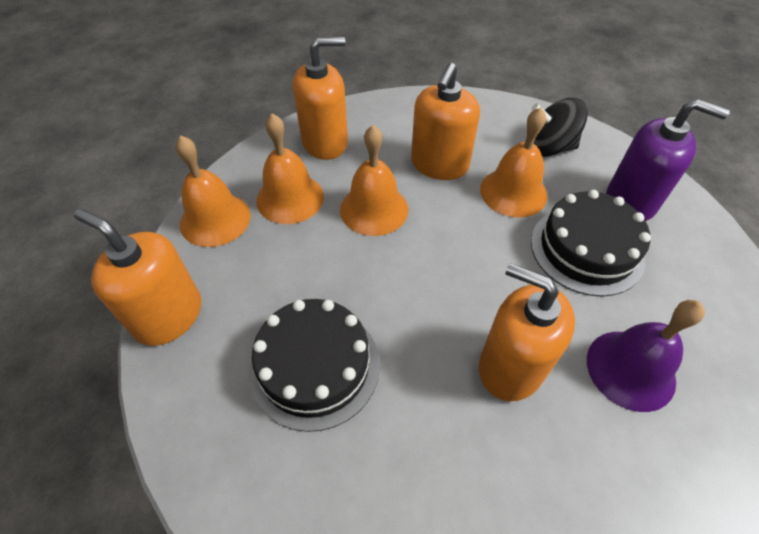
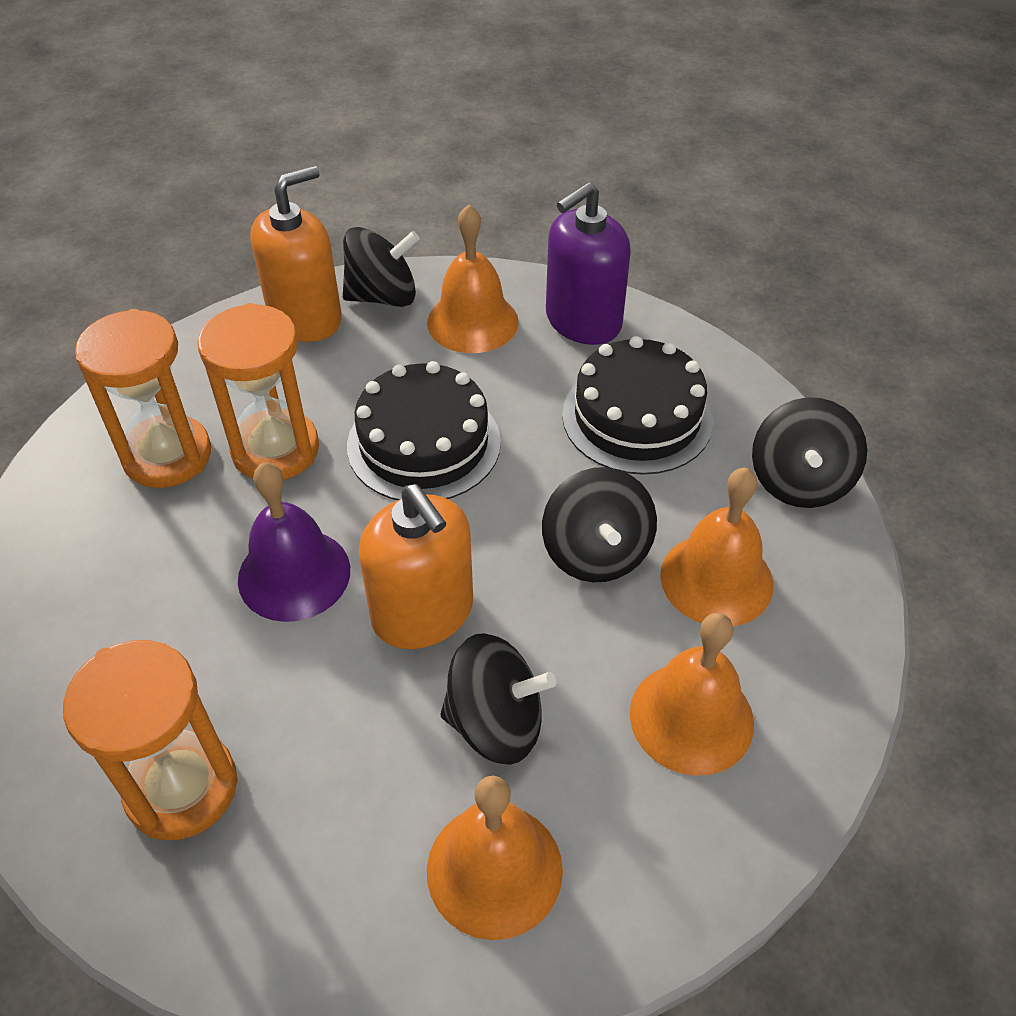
black spinning top: 1 -> 4
orange hourglass: 0 -> 3
orange soap dispenser: 4 -> 2

